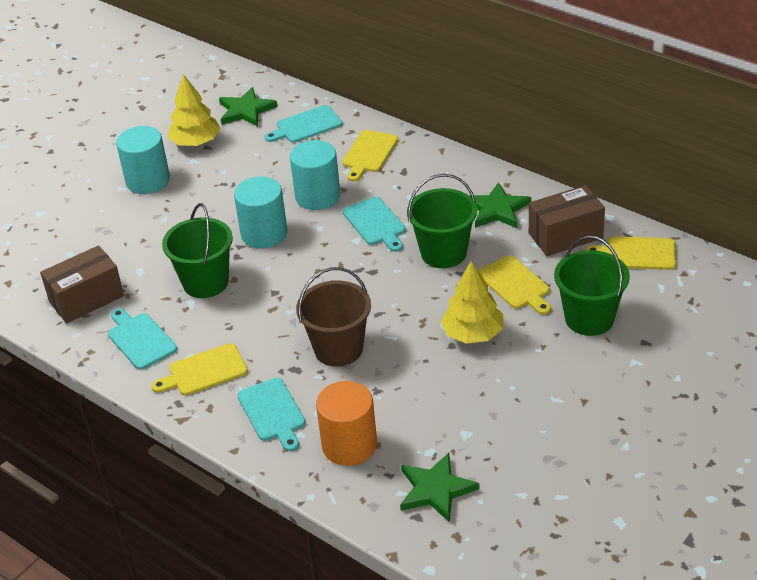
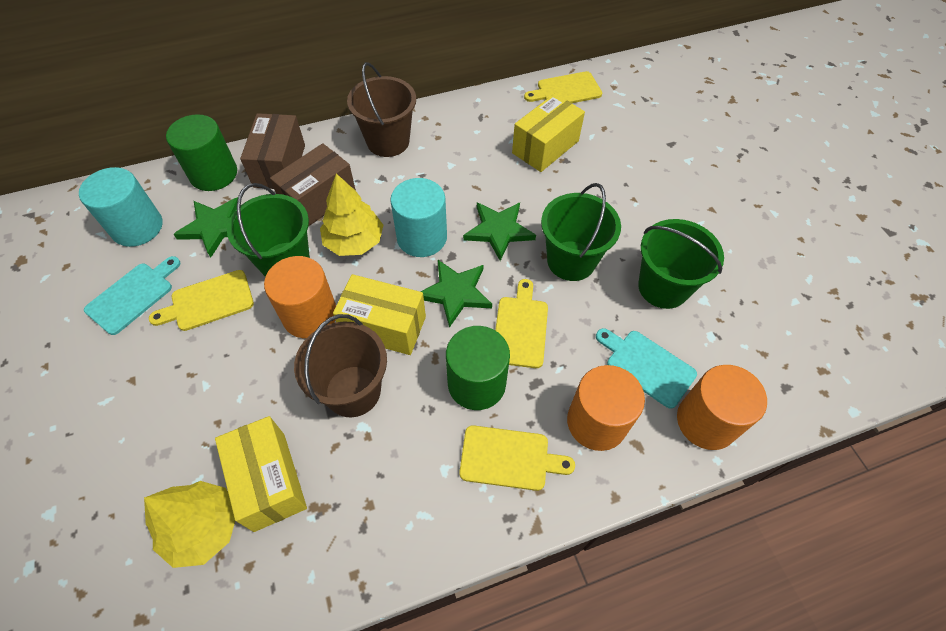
brown bucket: 1 -> 2
green cylinder: 0 -> 2
orange cylinder: 1 -> 3
turquoise cutting board: 4 -> 2
turquoise cylinder: 3 -> 2
yellow box: 0 -> 3

